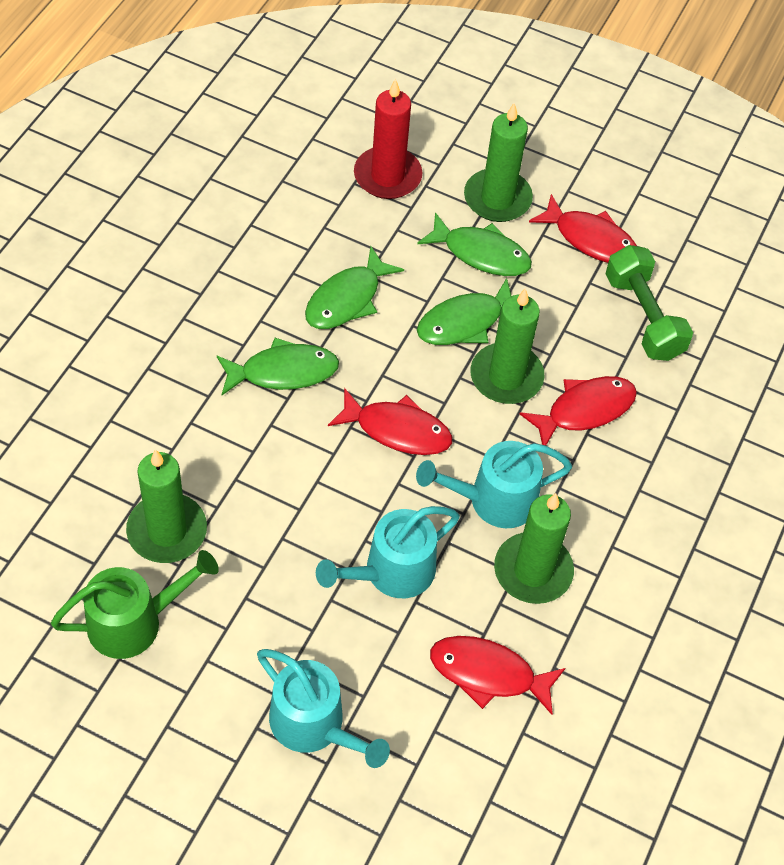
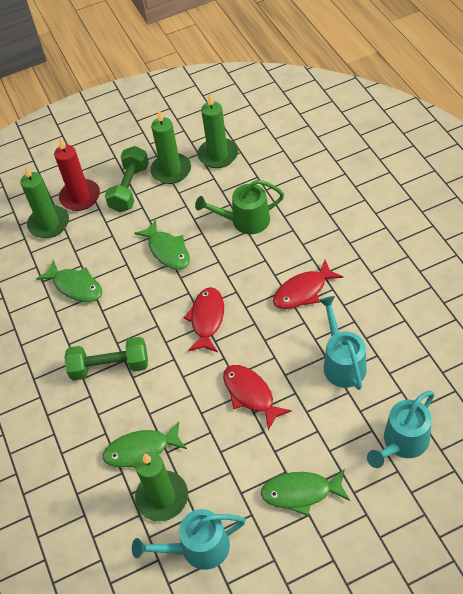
green dumbbell: 1 -> 2
red fish: 4 -> 3

